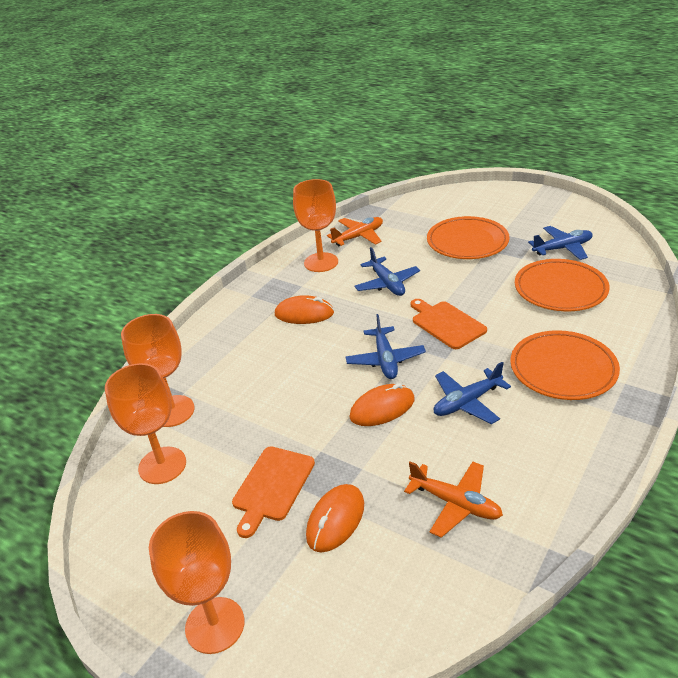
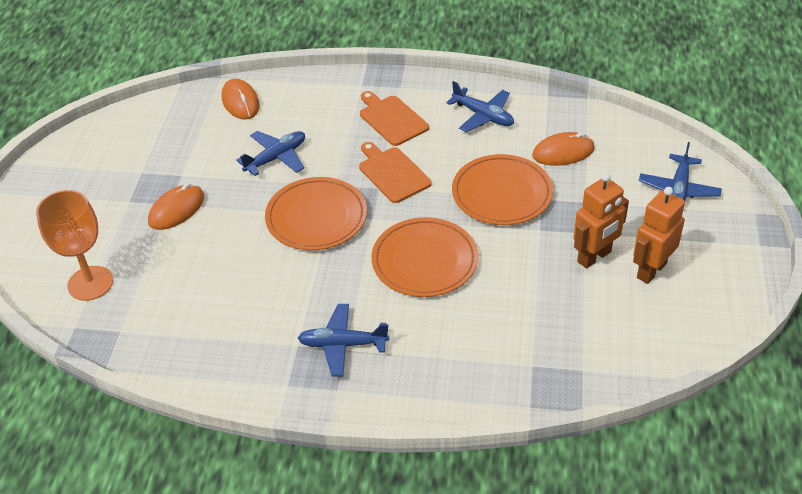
orange goblet: 4 -> 1
orange plane: 2 -> 0
orange robot: 0 -> 2

